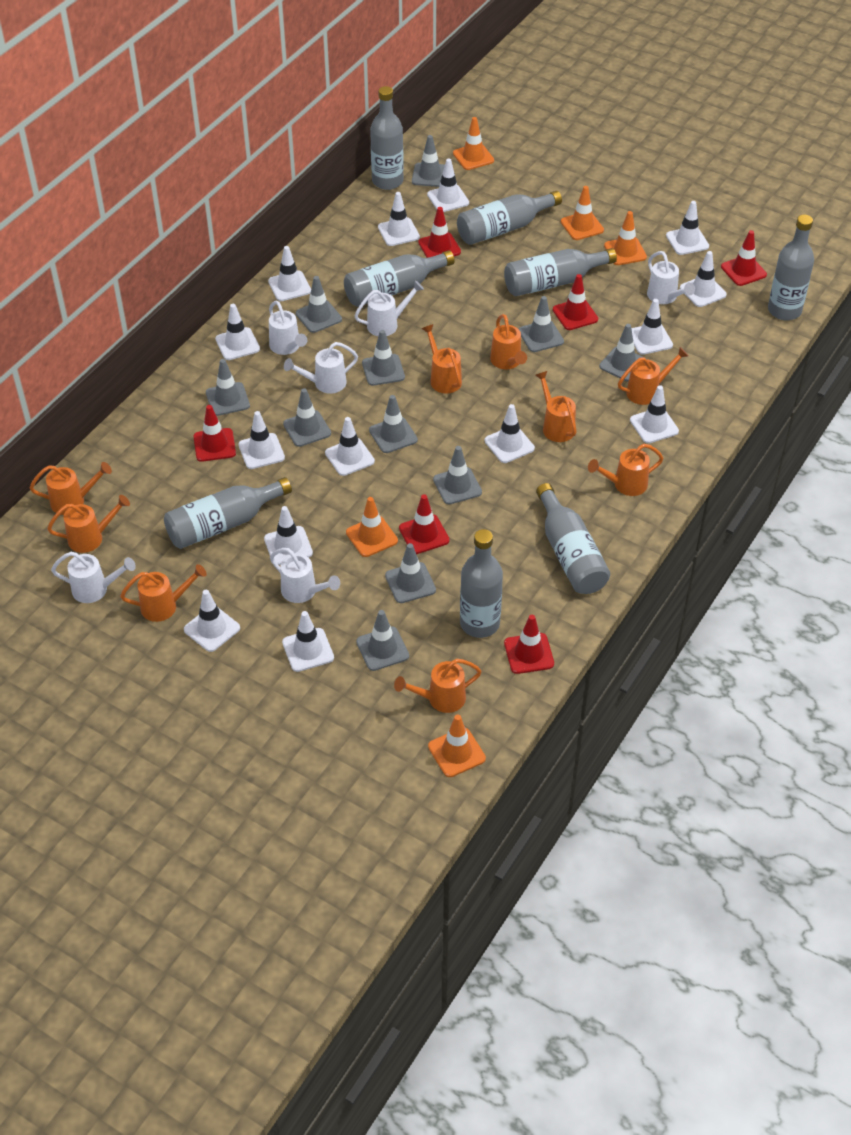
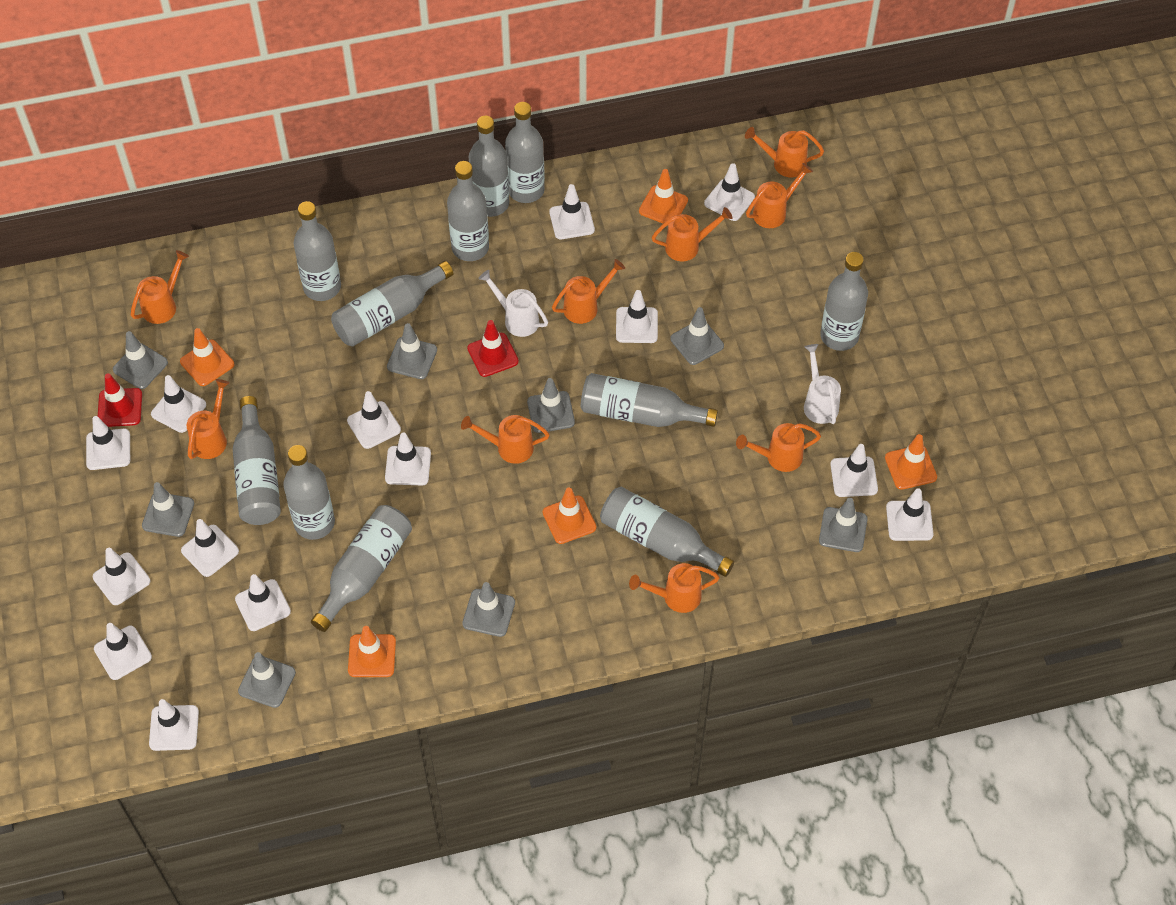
grey bottle: 8 -> 11
grey traffic cone: 11 -> 8
red traffic cone: 6 -> 2
white watering can: 6 -> 2

